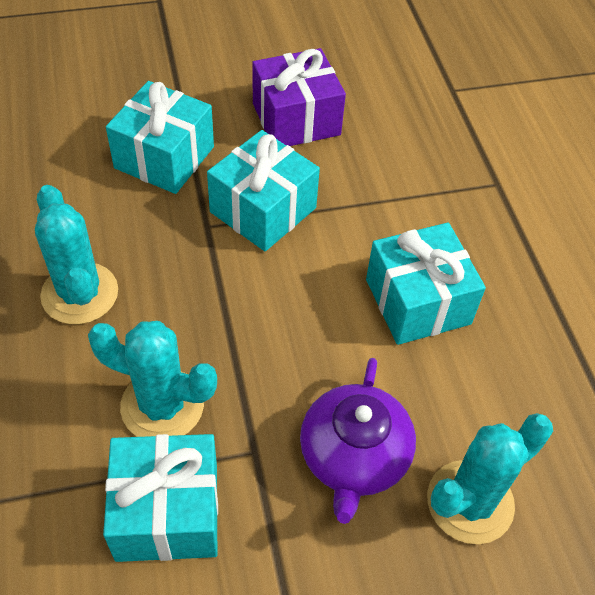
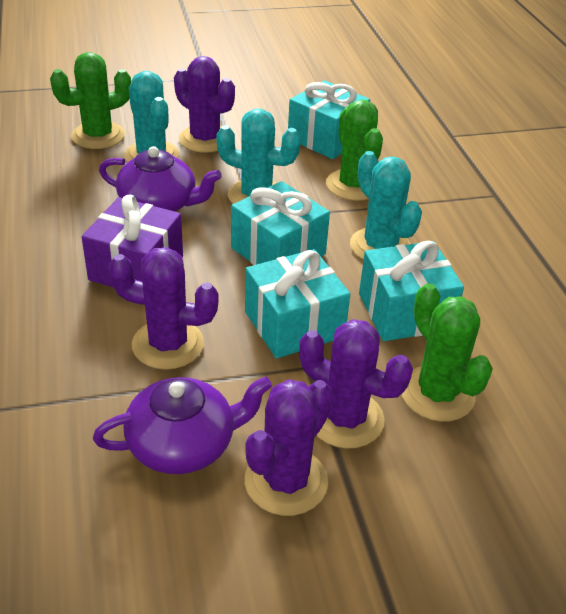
green cactus: 0 -> 3
purple cactus: 0 -> 4
purple teapot: 1 -> 2

